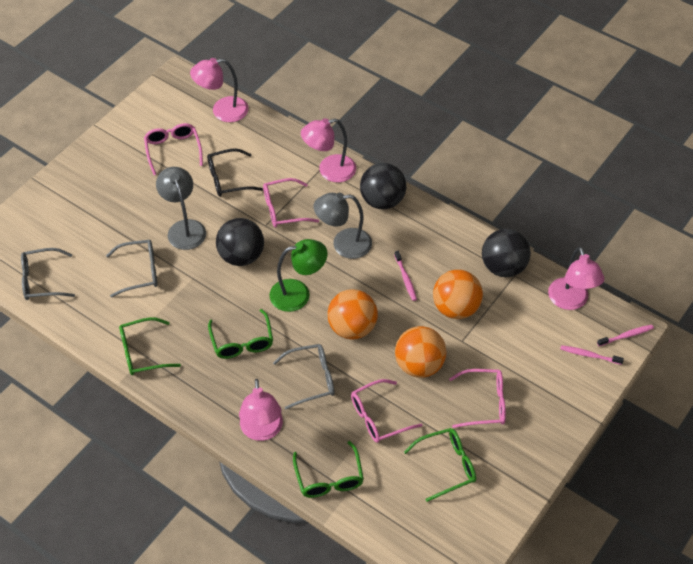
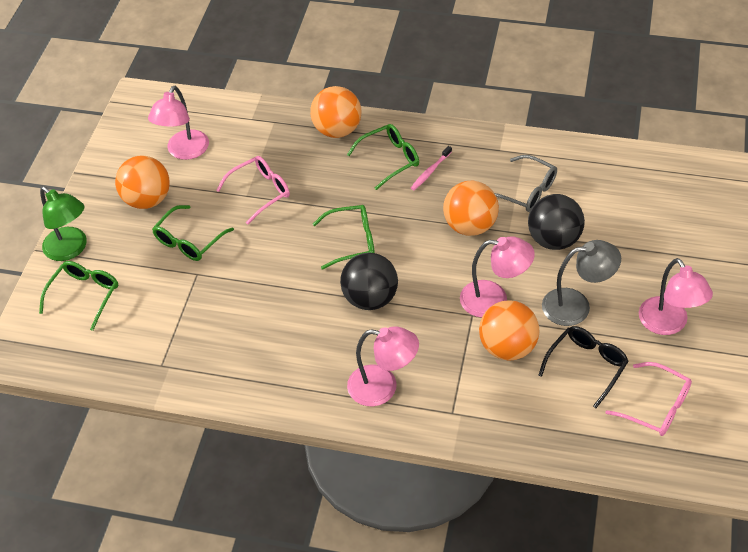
black ball: 3 -> 2
grey glasses: 3 -> 1
grey lamp: 2 -> 1
orange ball: 3 -> 4
pink glasses: 4 -> 2
pink toothbrush: 3 -> 1

